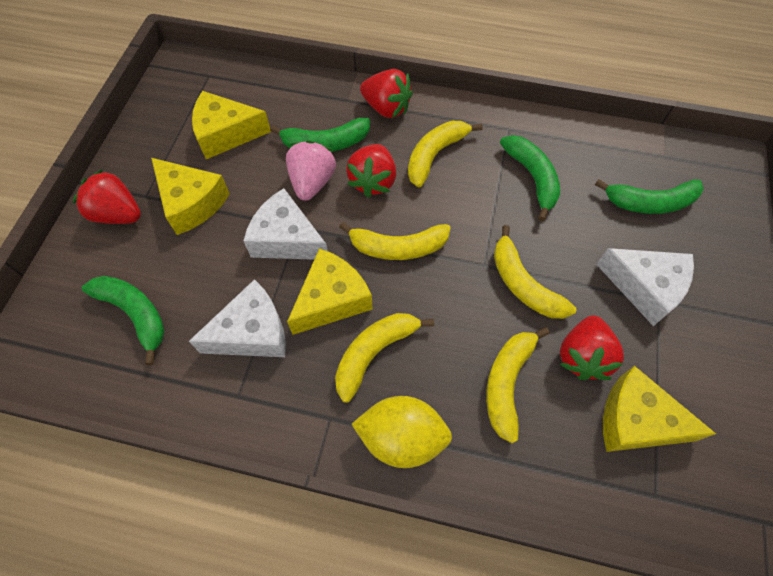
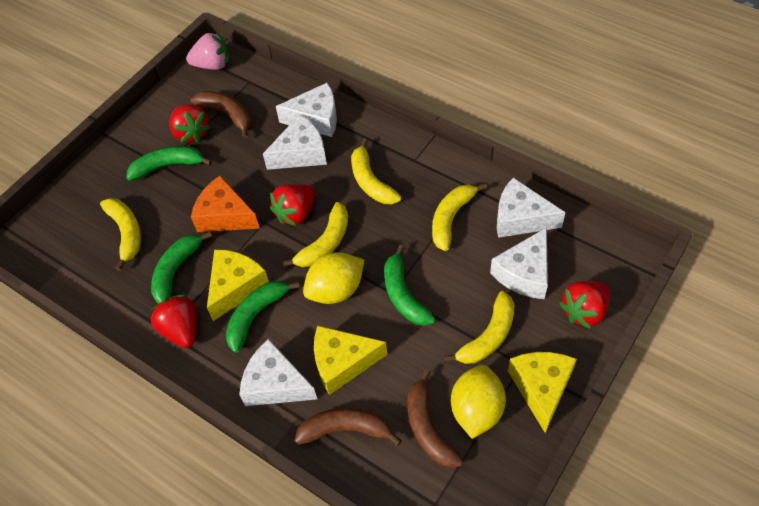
brown banana: 0 -> 3
orange cheese: 0 -> 1
white cheese: 3 -> 5
yellow cheese: 4 -> 3
yellow lemon: 1 -> 2

